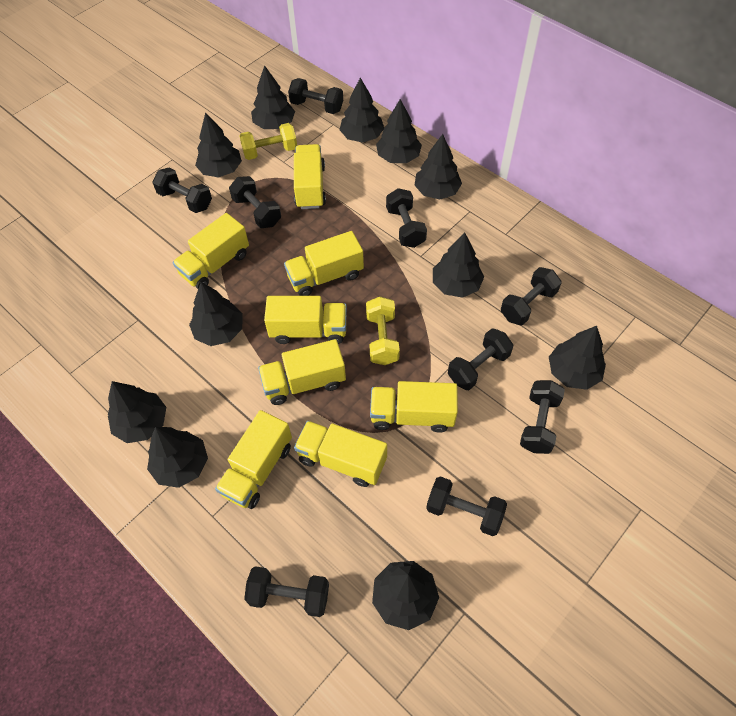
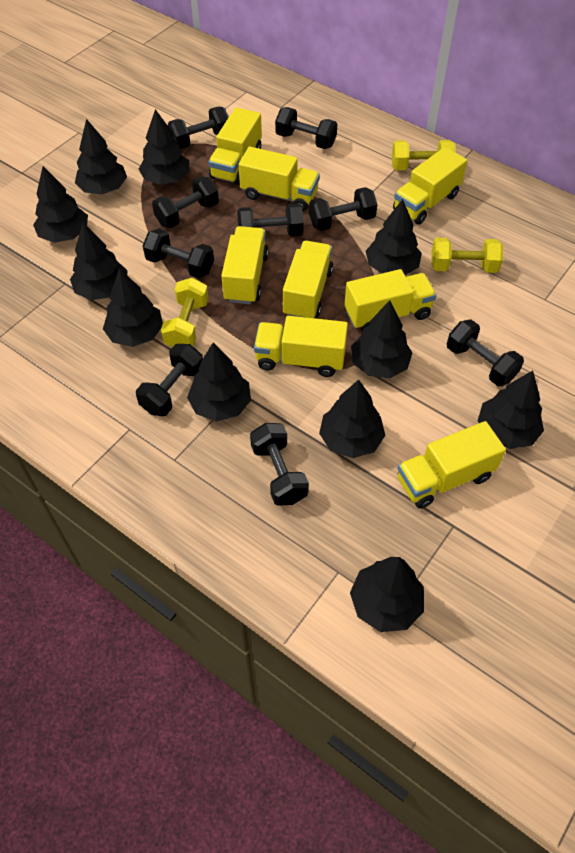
yellow dumbbell: 2 -> 3

